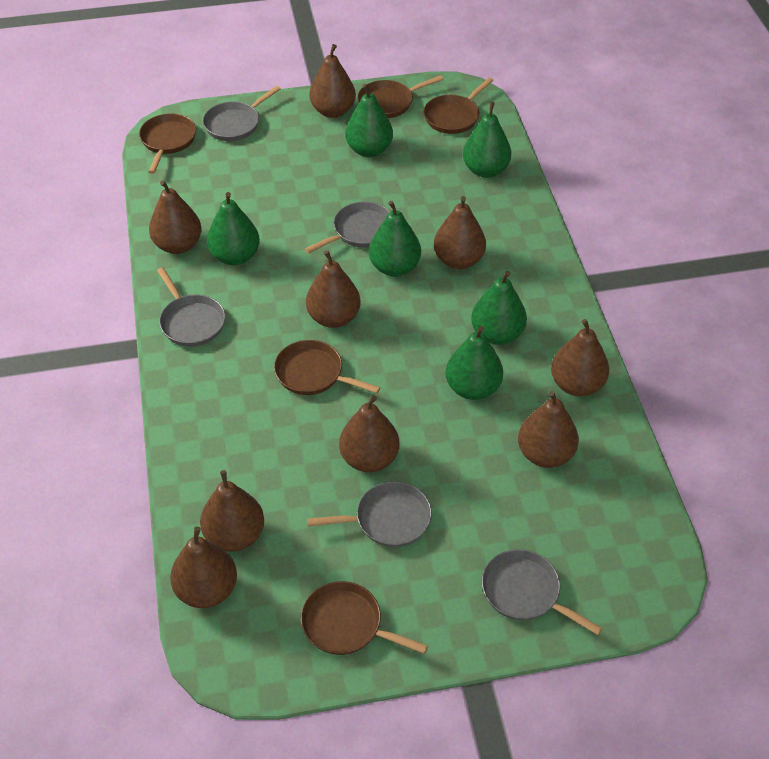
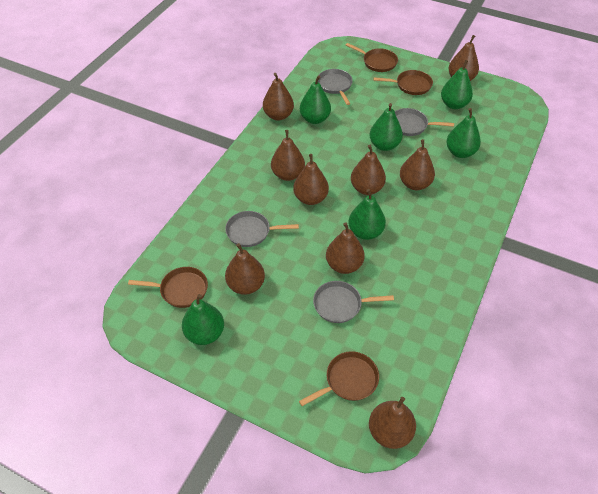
brown pan: 5 -> 4
grey pan: 5 -> 4

